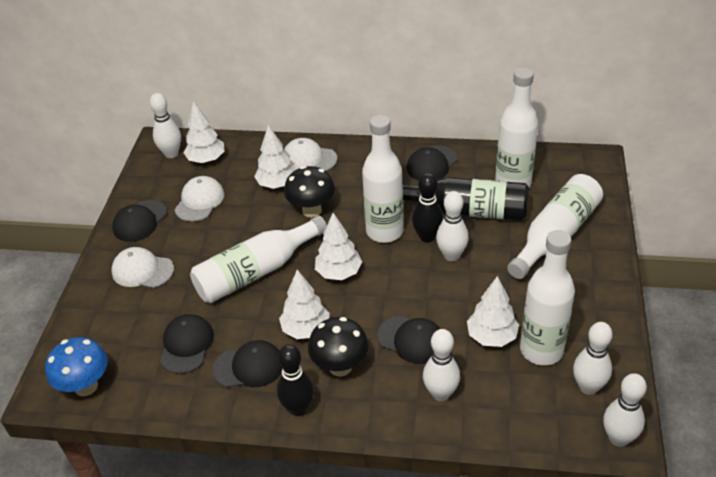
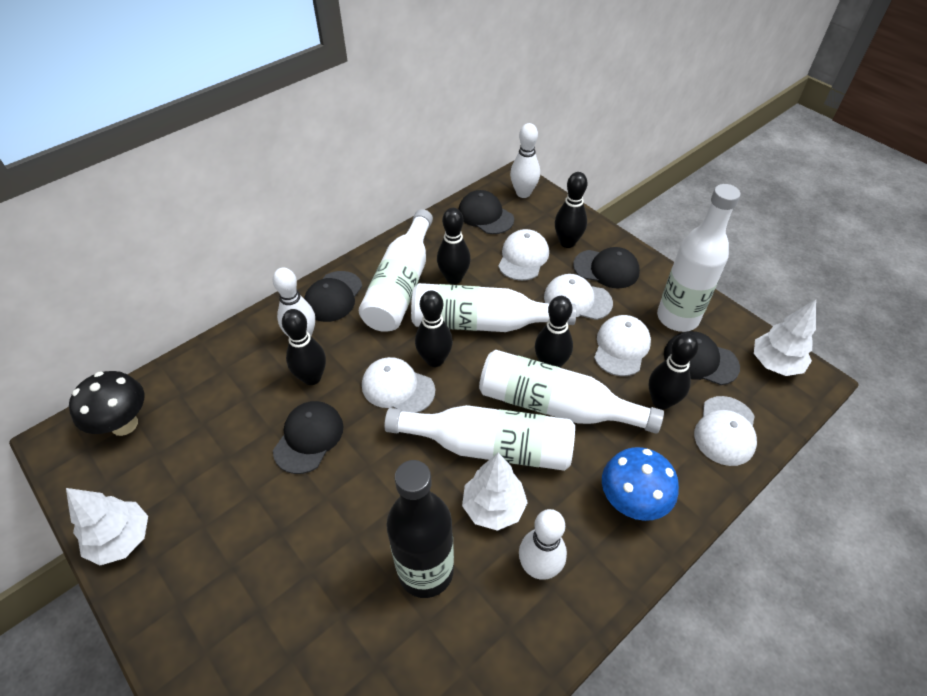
black bowling pin: 2 -> 6
black mushroom: 2 -> 1
white bowling pin: 5 -> 3
white cap: 3 -> 5
white tree: 5 -> 3

